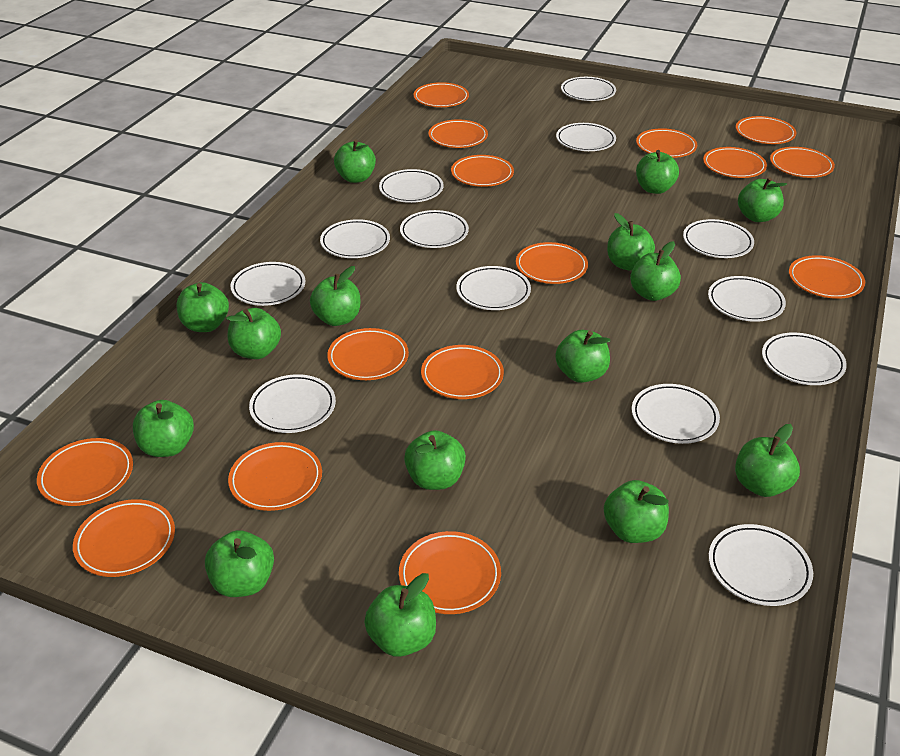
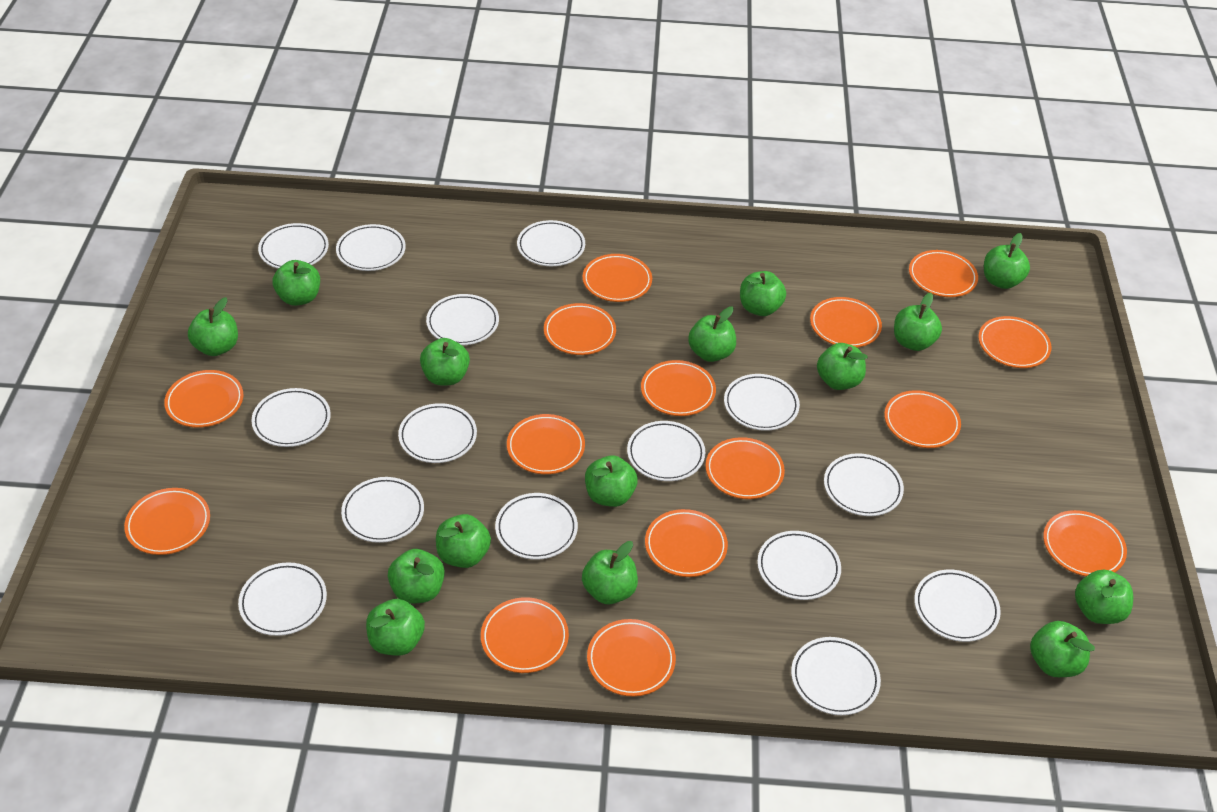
white plate: 13 -> 15

